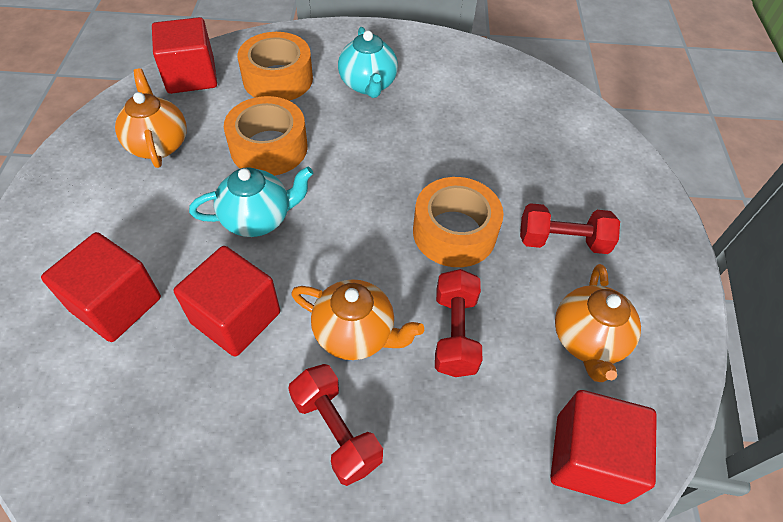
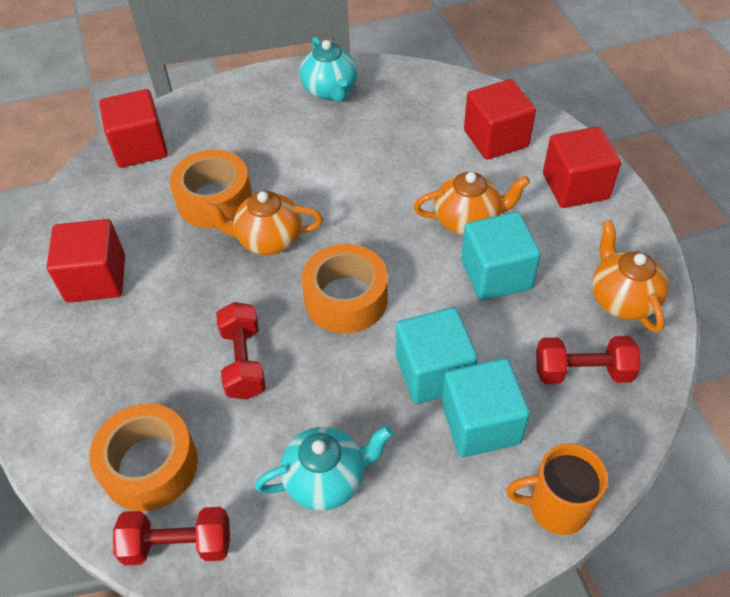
orange mug: 0 -> 1
turquoise cube: 0 -> 3

